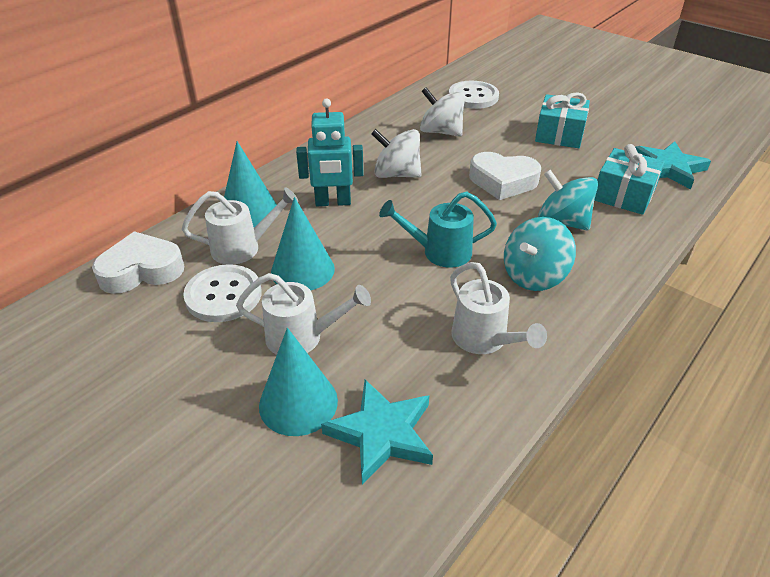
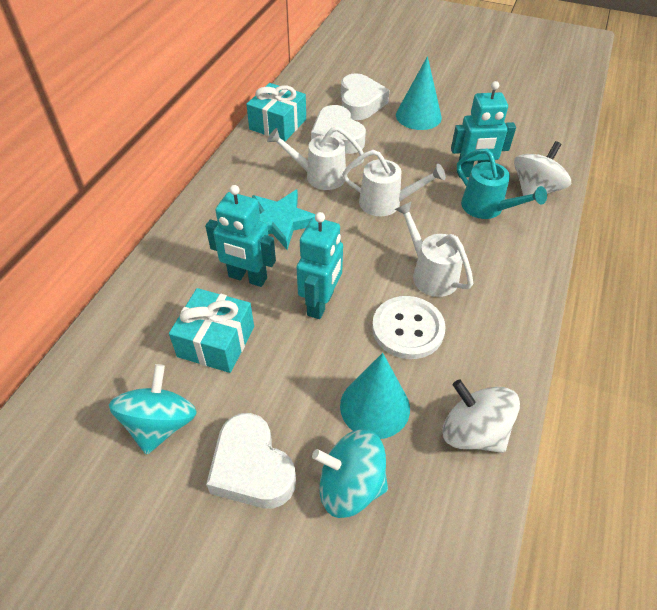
turquoise cone: 3 -> 2
turquoise robot: 1 -> 3
turquoise star: 2 -> 1
white button: 2 -> 1
white heart: 2 -> 3

